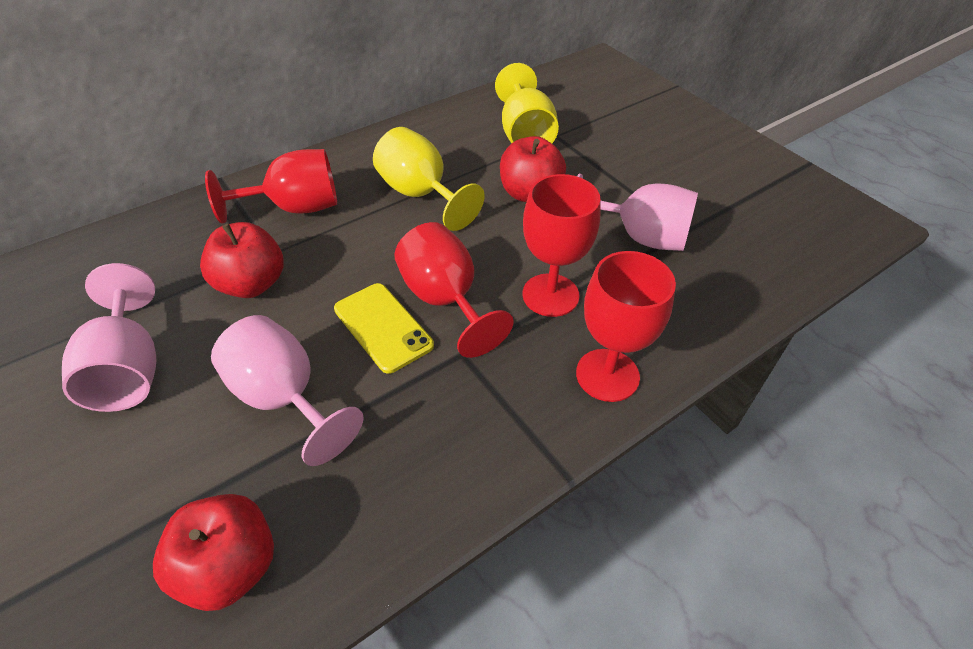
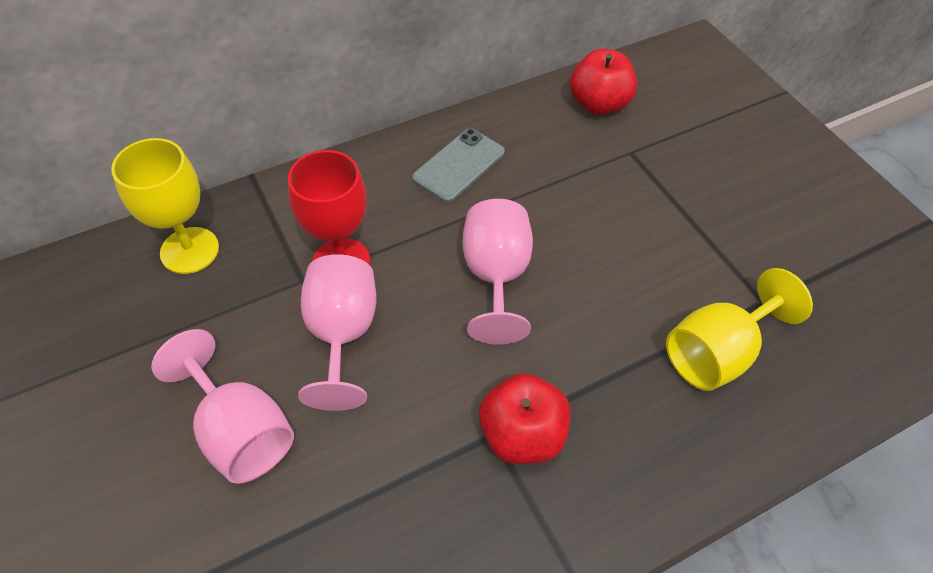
grey phone: 0 -> 1
red apple: 3 -> 2
red goblet: 4 -> 1
yellow phone: 1 -> 0

